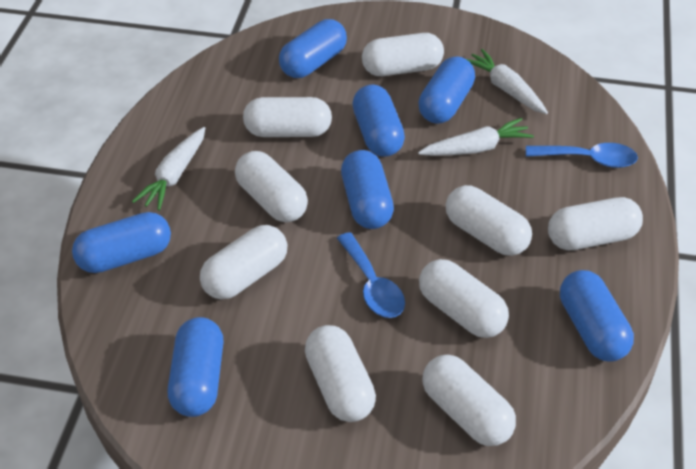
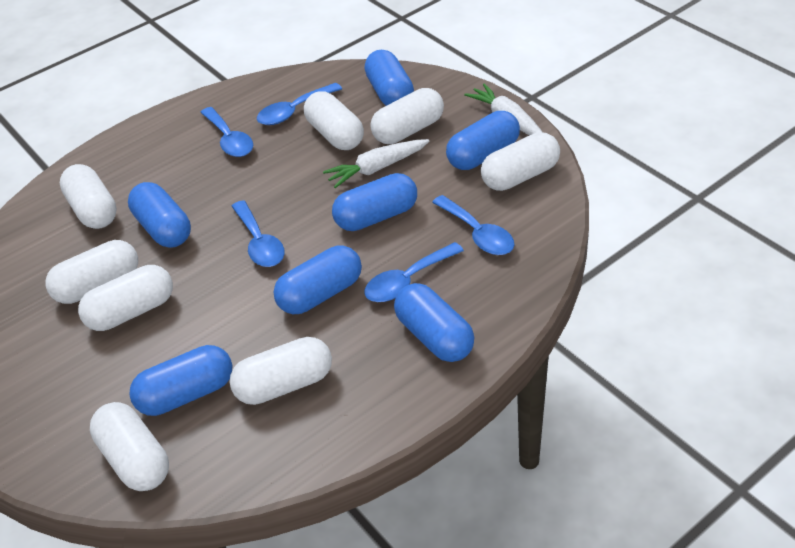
blue spoon: 2 -> 5
white capsule: 9 -> 8
white carrot: 3 -> 2

